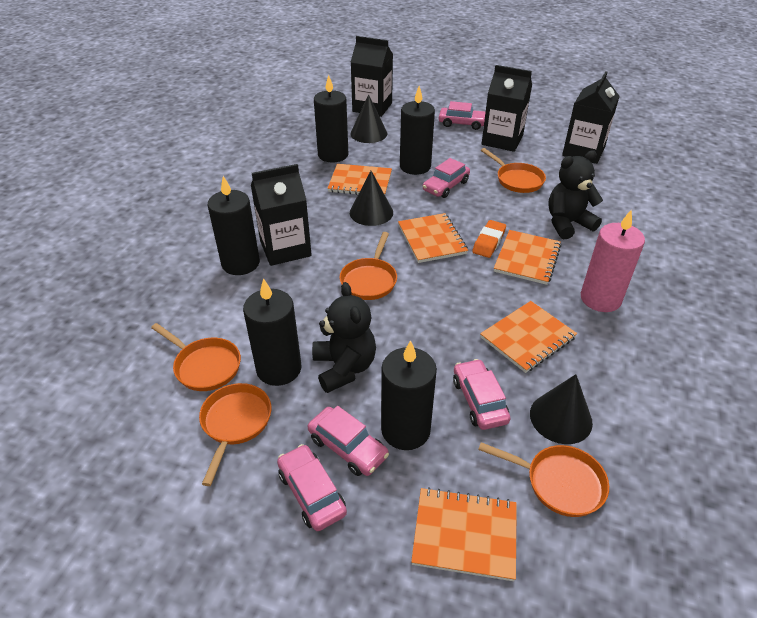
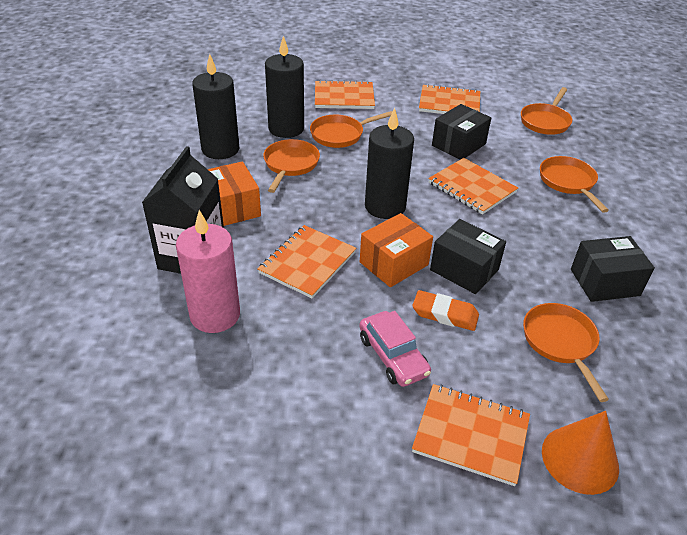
black box: 0 -> 3
black candle: 5 -> 3
black carton: 4 -> 1
black cone: 3 -> 0
black teddy bear: 2 -> 0
orange box: 0 -> 2
orange cone: 0 -> 1
pink car: 5 -> 1

